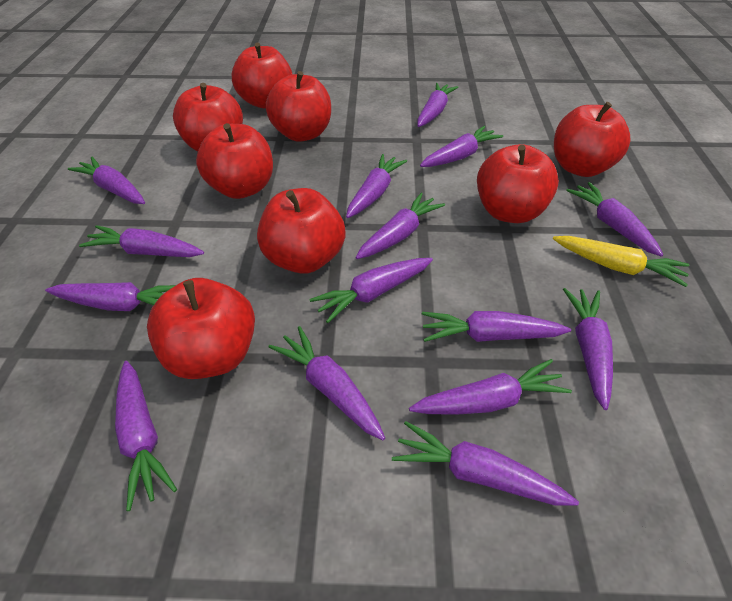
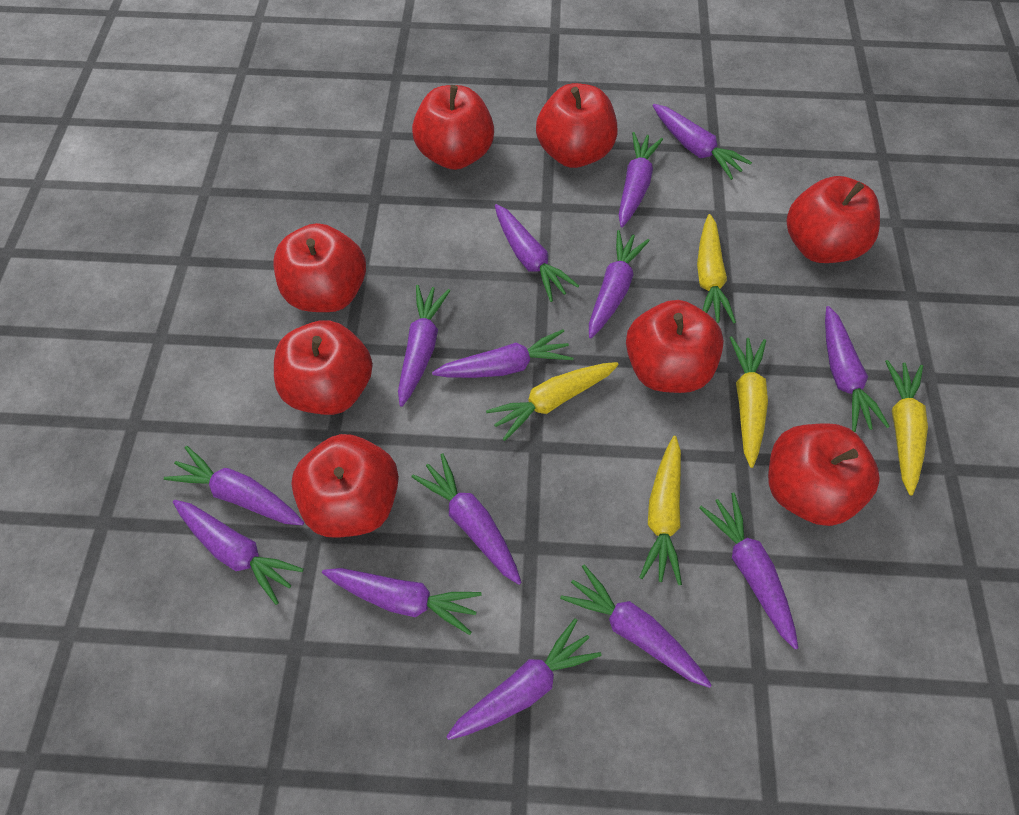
purple carrot: 15 -> 14
yellow carrot: 1 -> 5

